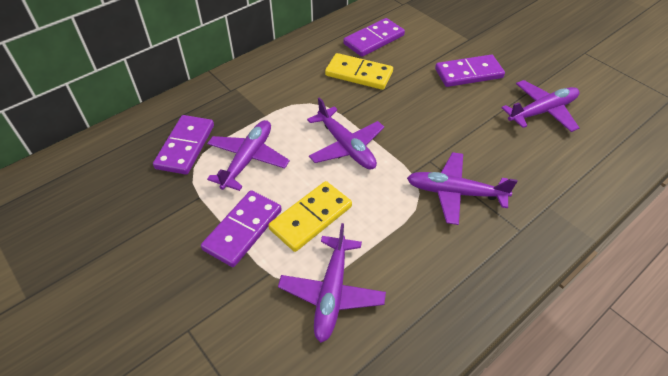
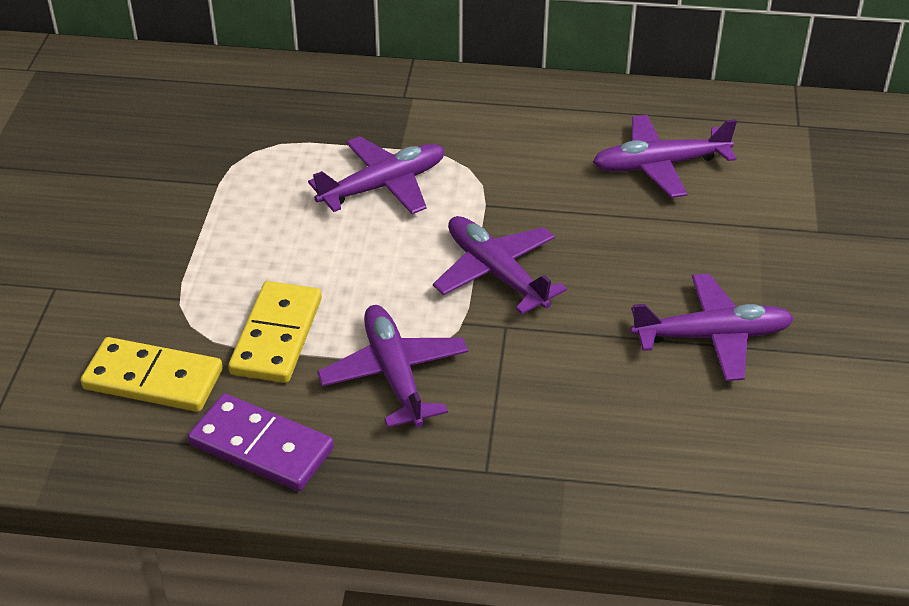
purple domino: 4 -> 1

